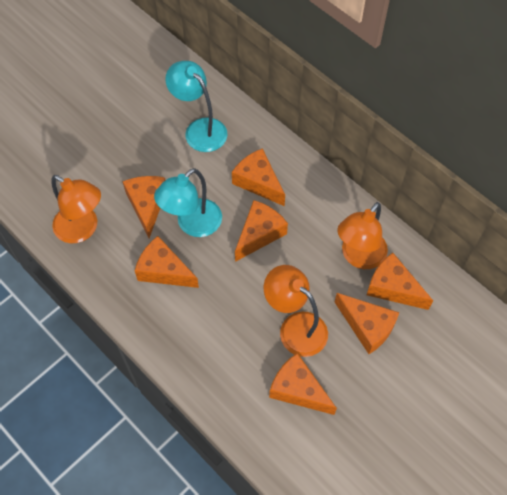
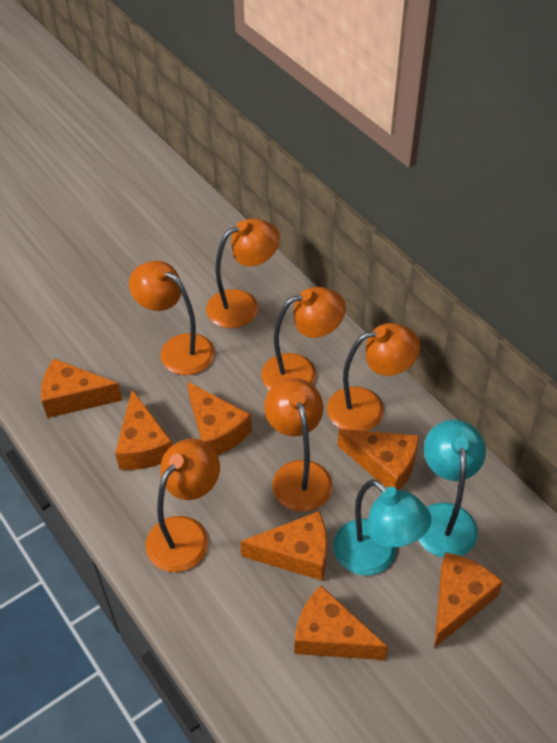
orange lamp: 3 -> 6

